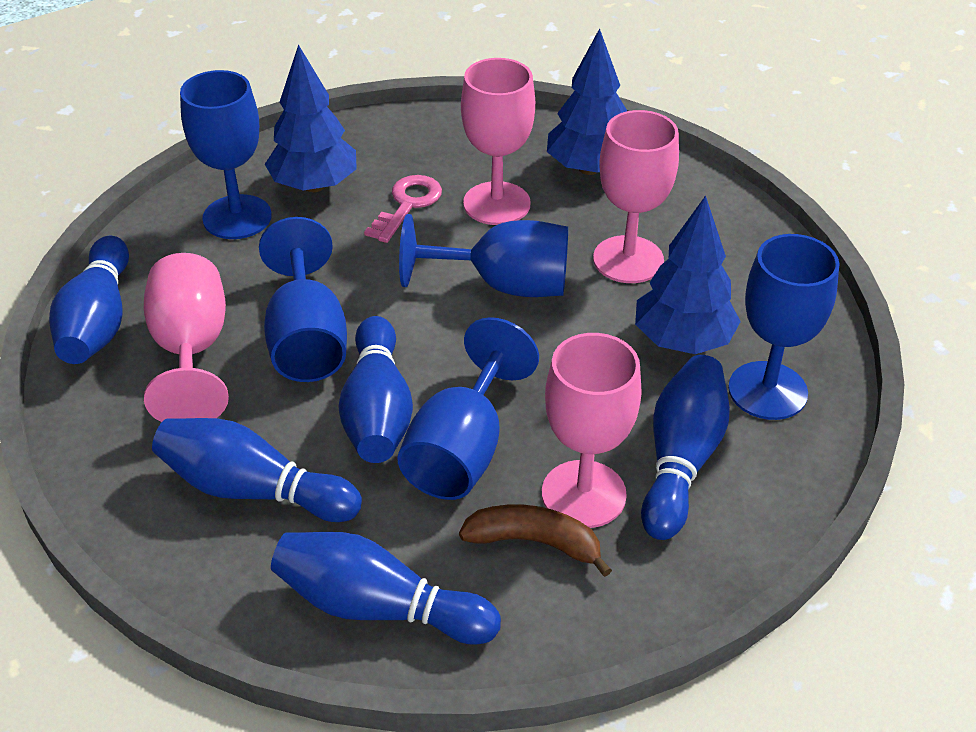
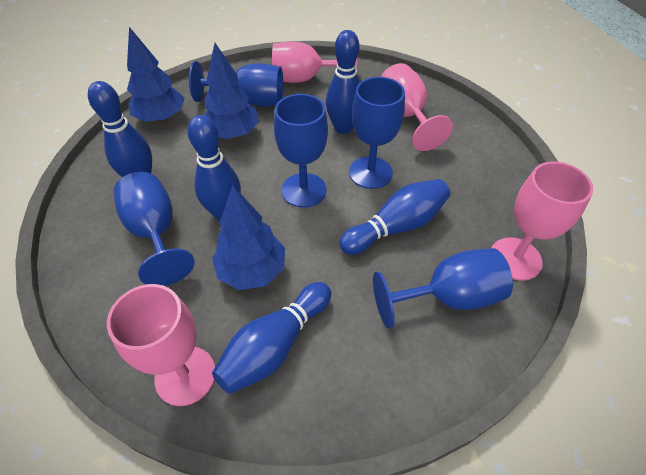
brown banana: 1 -> 0
pink key: 1 -> 0

